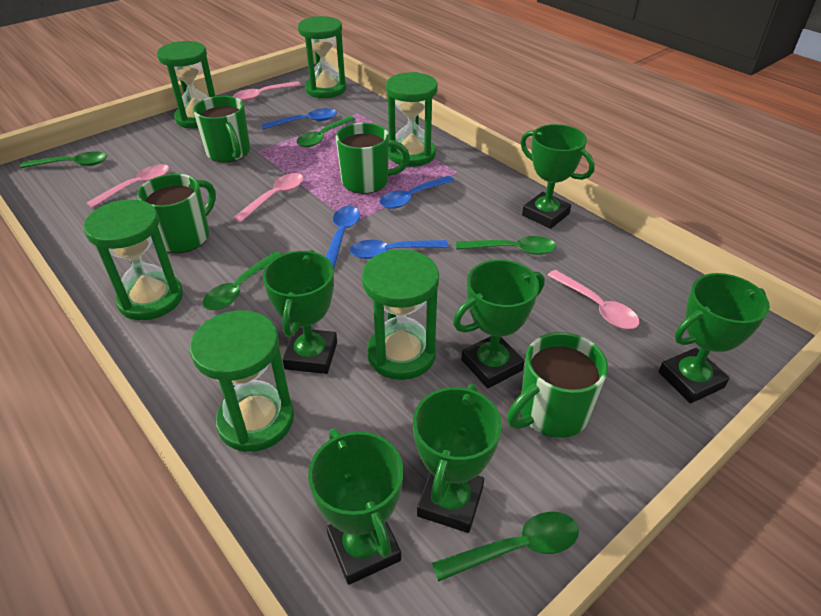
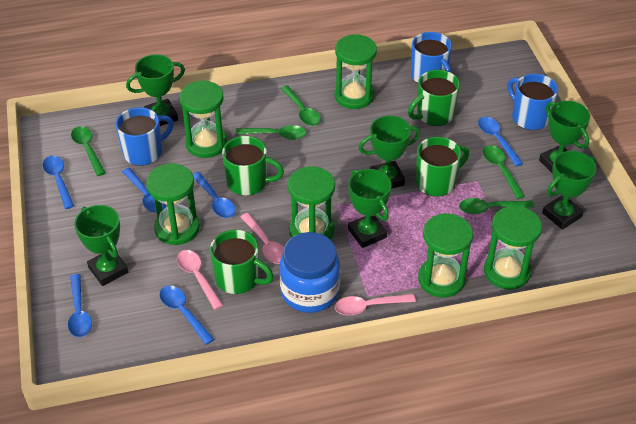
blue jar: 0 -> 1
blue mug: 0 -> 3
blue spoon: 4 -> 6
pink spoon: 4 -> 3

